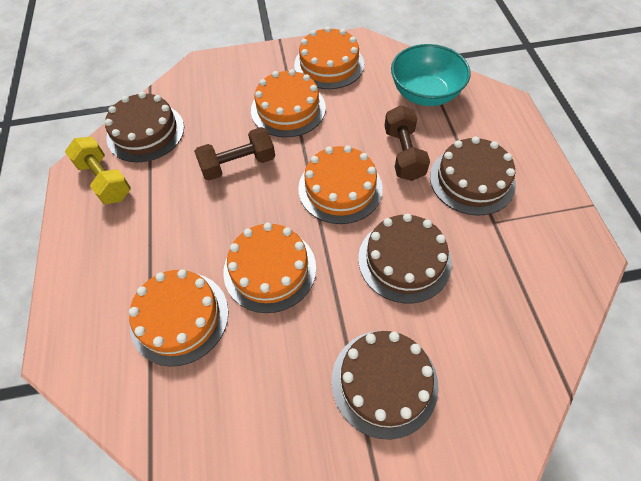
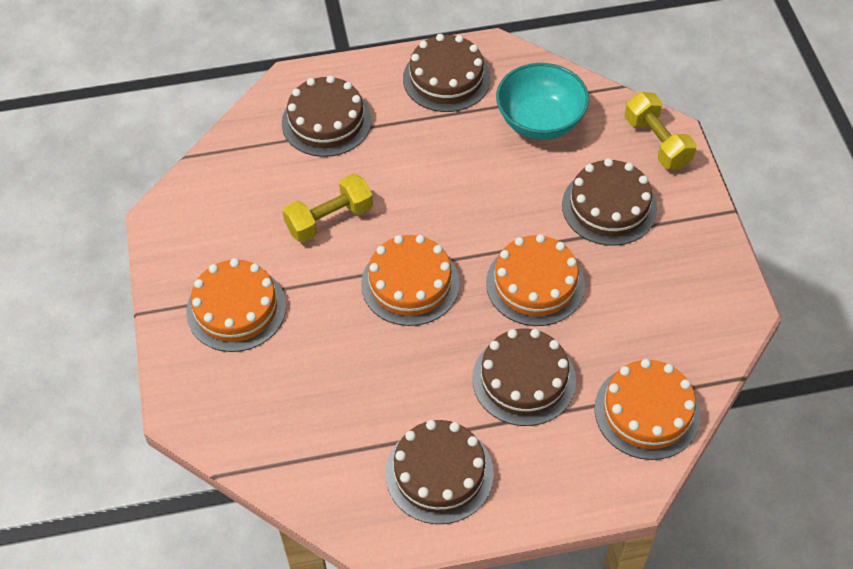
brown cake: 4 -> 5
brown dumbbell: 2 -> 0
orange cake: 5 -> 4
yellow dumbbell: 1 -> 2

